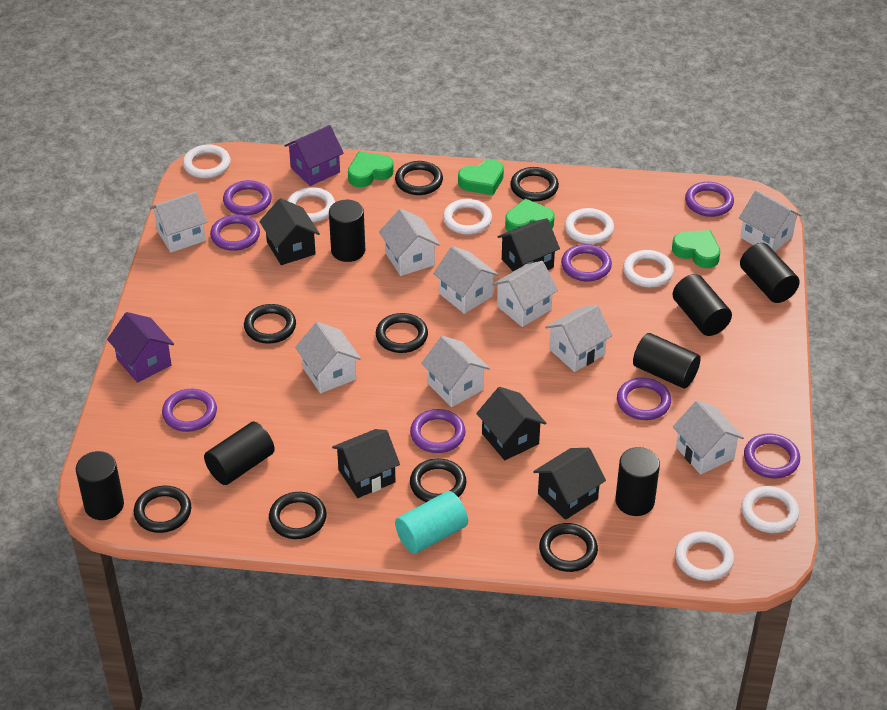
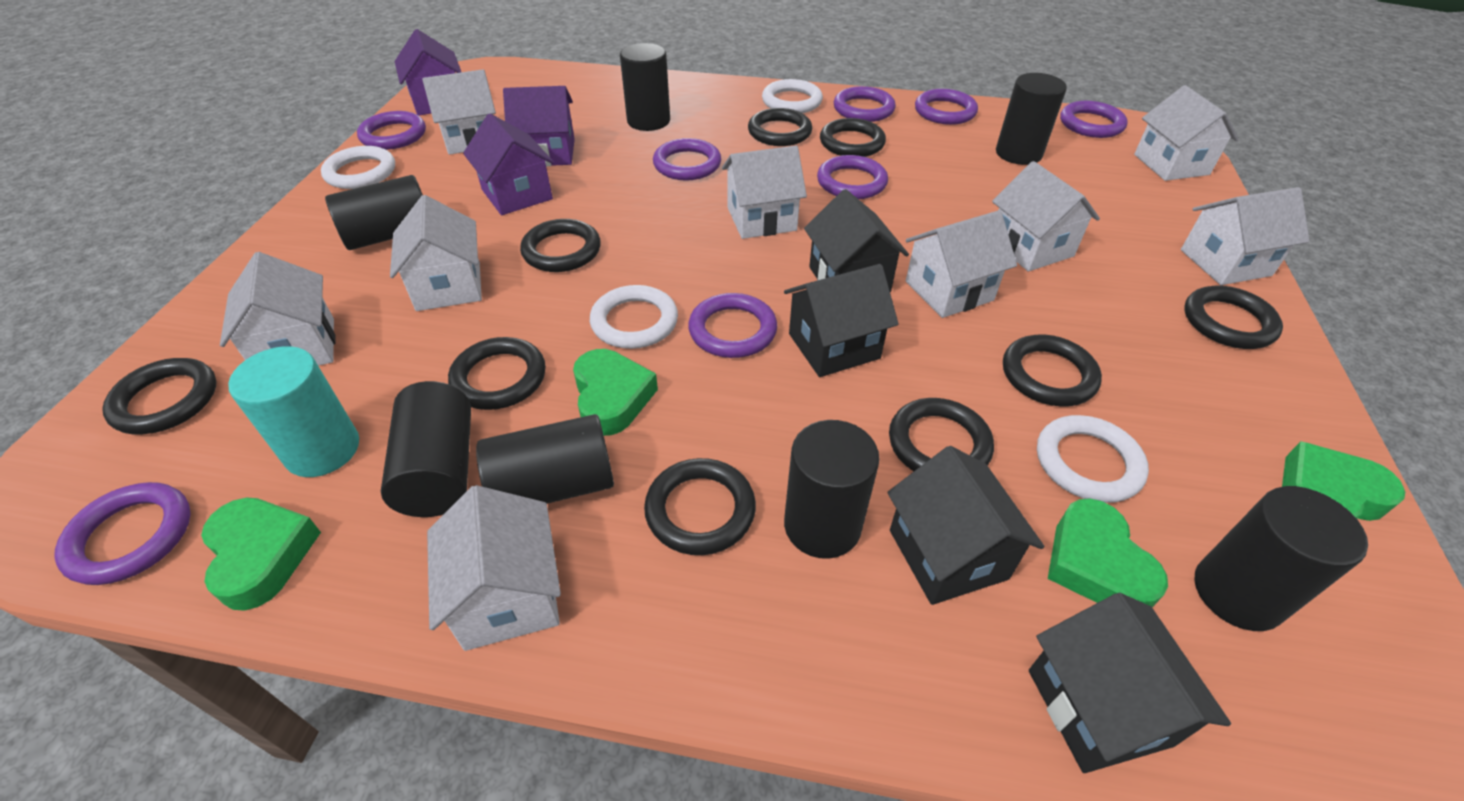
black house: 5 -> 4
black ring: 8 -> 9
purple house: 2 -> 3
white ring: 7 -> 4

